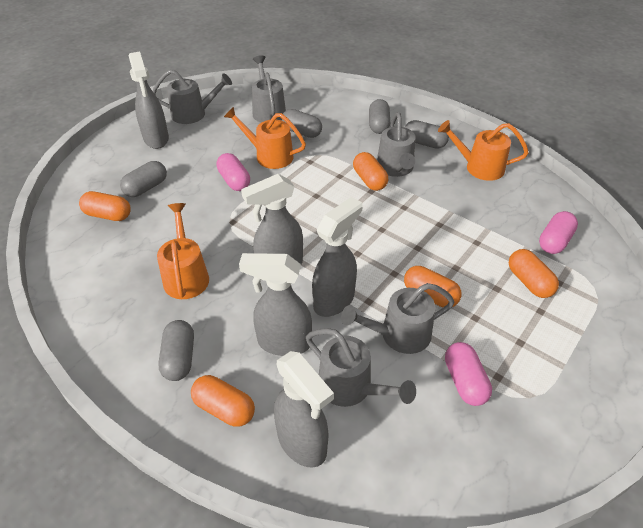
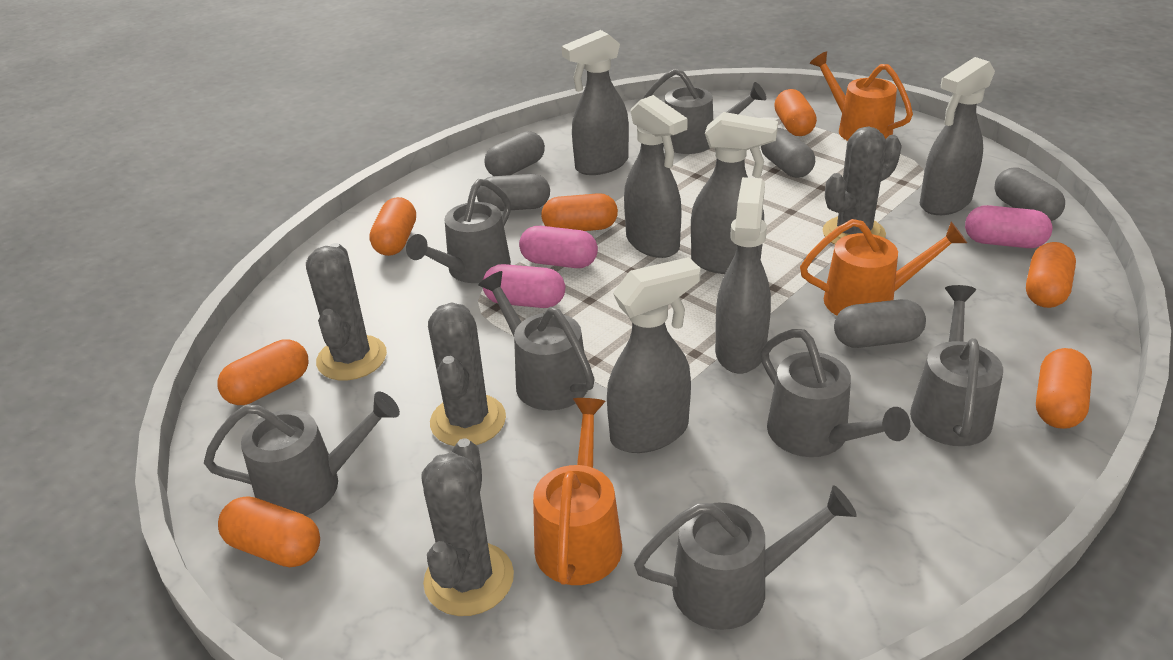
grey cactus: 0 -> 4
grey spray bottle: 5 -> 6
grey watering can: 5 -> 7
orange capsule: 5 -> 7

